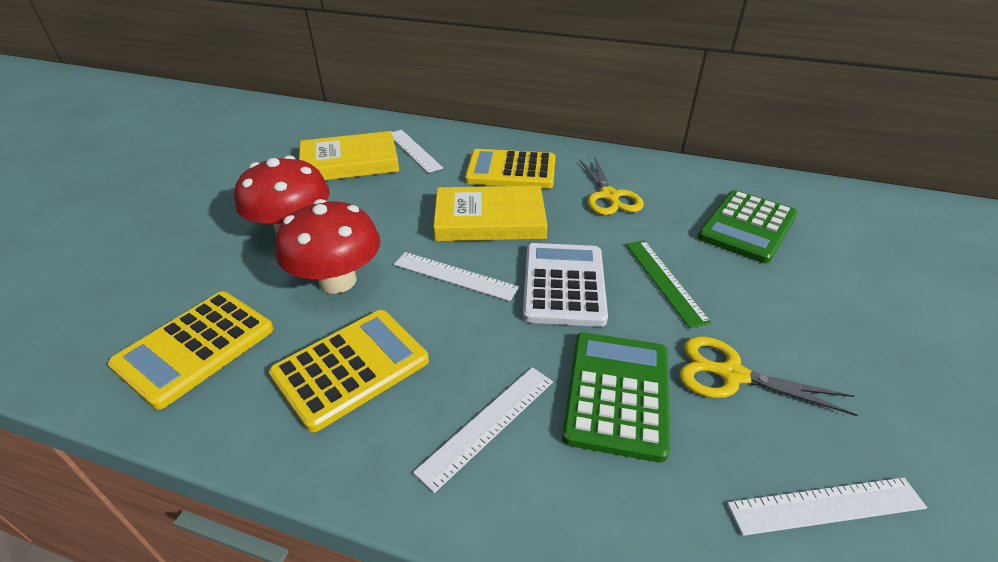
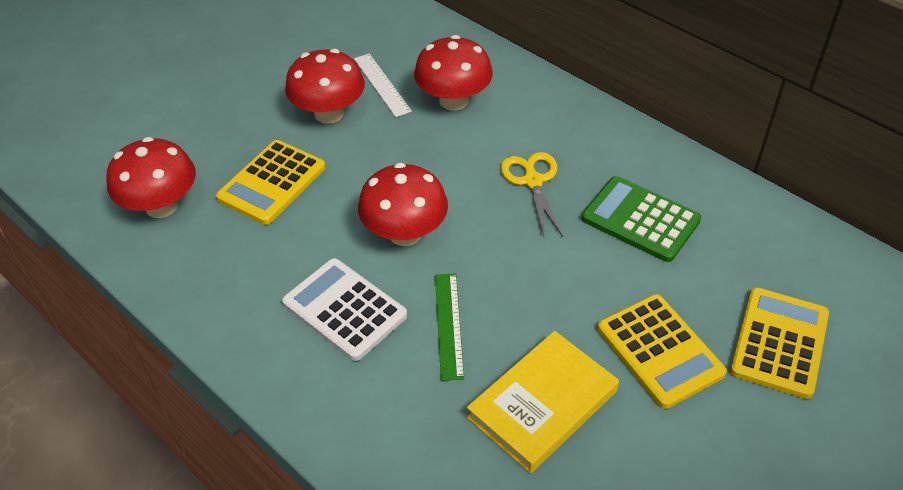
green calculator: 2 -> 1
red mushroom: 2 -> 4
white ruler: 4 -> 1
yellow book: 2 -> 1
yellow scissors: 2 -> 1

